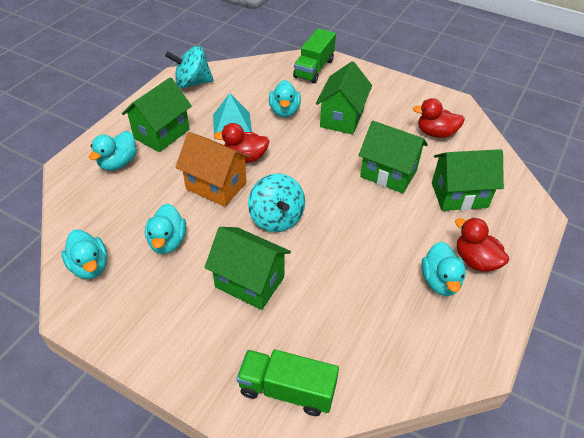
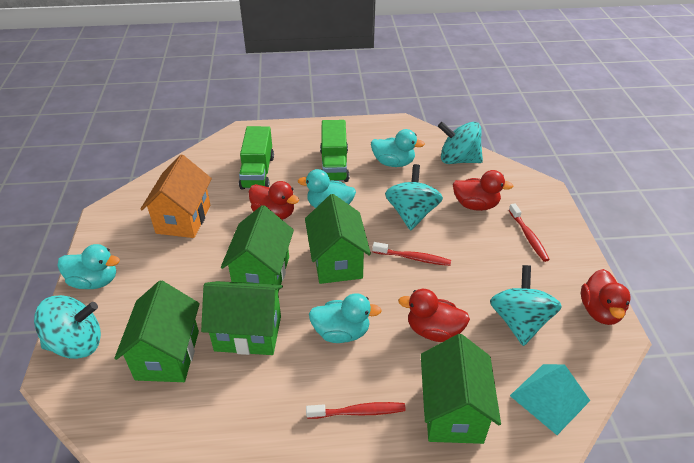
red duck: 3 -> 4
red toothbrush: 0 -> 3
turquoise duck: 5 -> 4
turquoise spinning top: 2 -> 4

